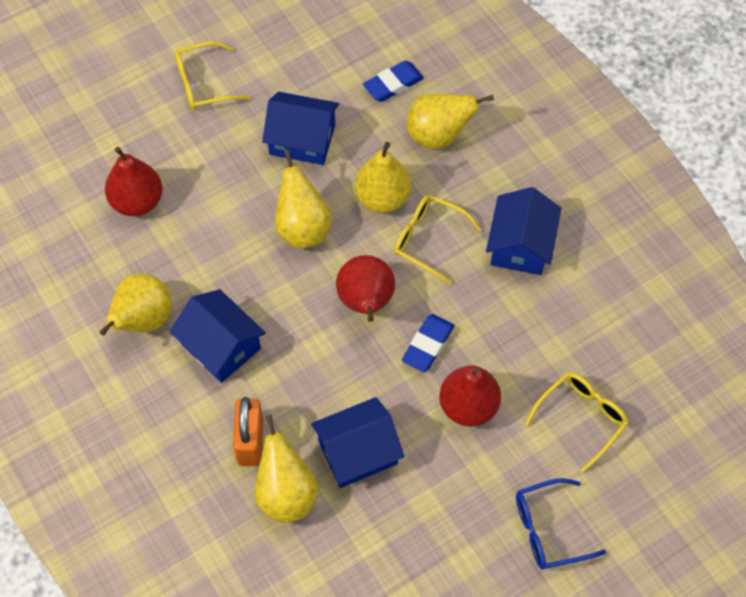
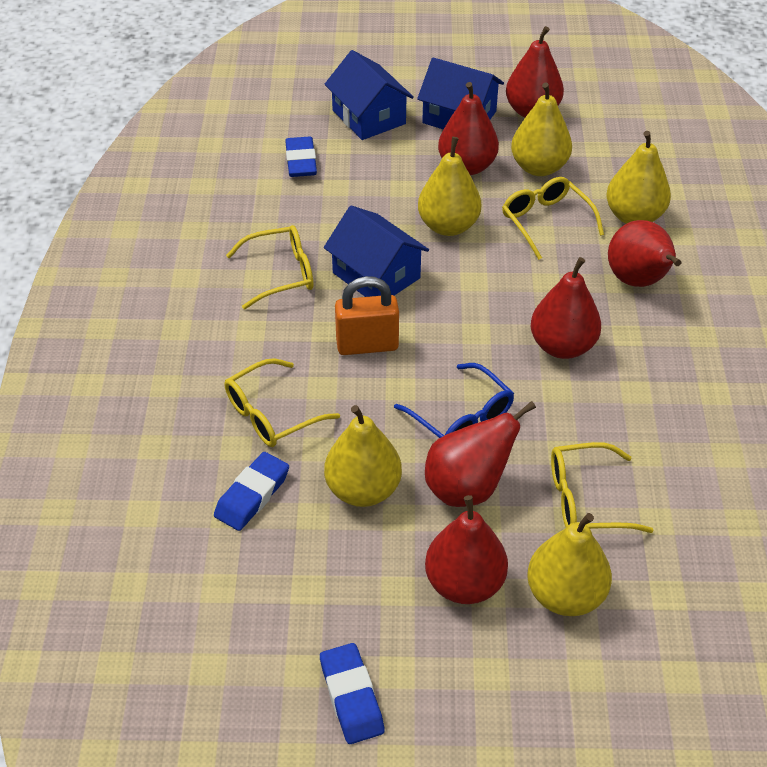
blue eraser: 2 -> 3
blue house: 4 -> 3
red pear: 3 -> 6
yellow glasses: 3 -> 4

